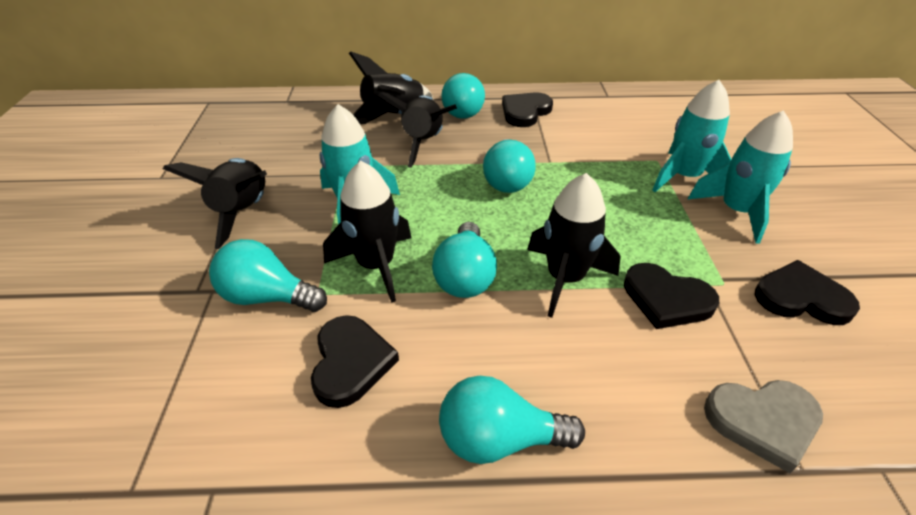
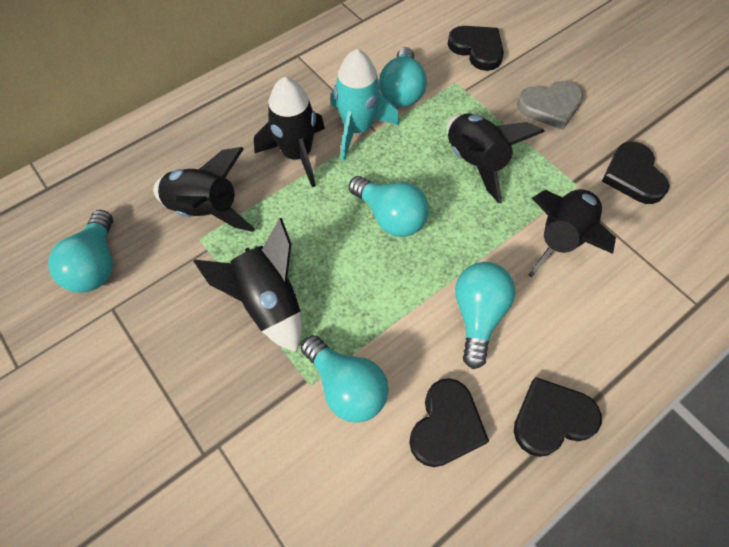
turquoise rocket: 3 -> 1

